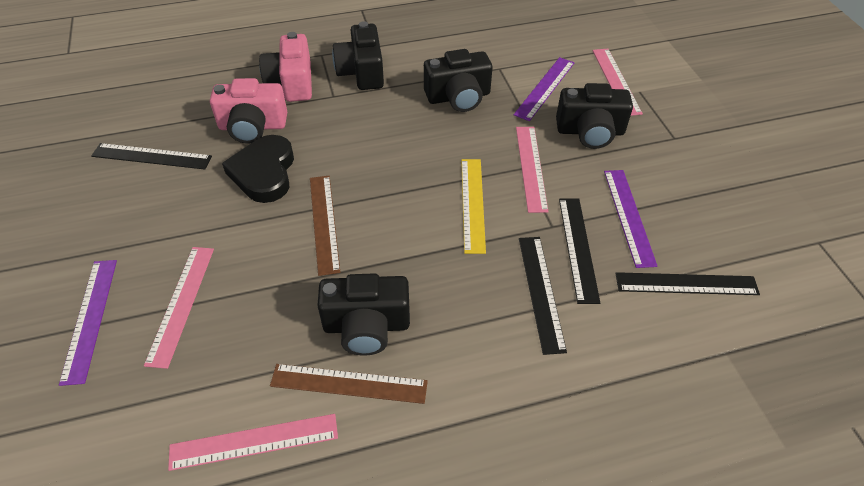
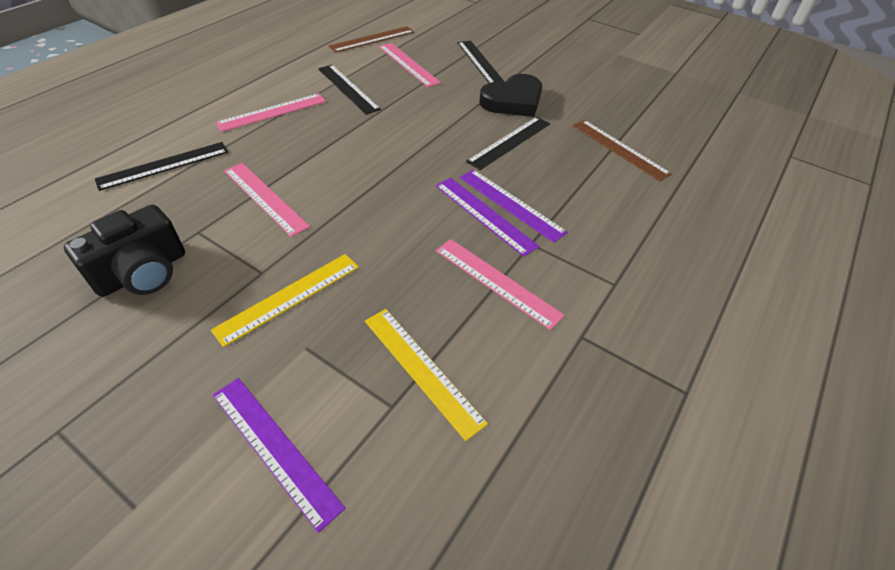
black camera: 4 -> 1
pink camera: 2 -> 0
yellow ruler: 1 -> 2

